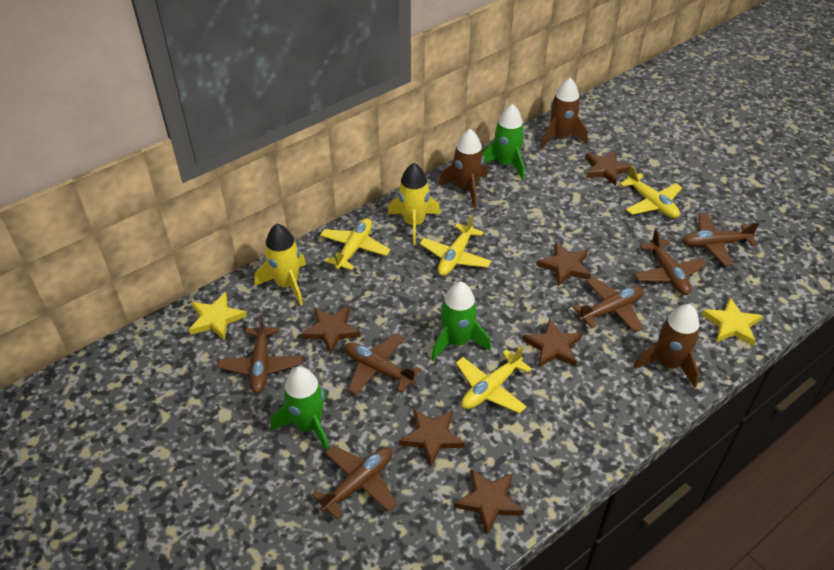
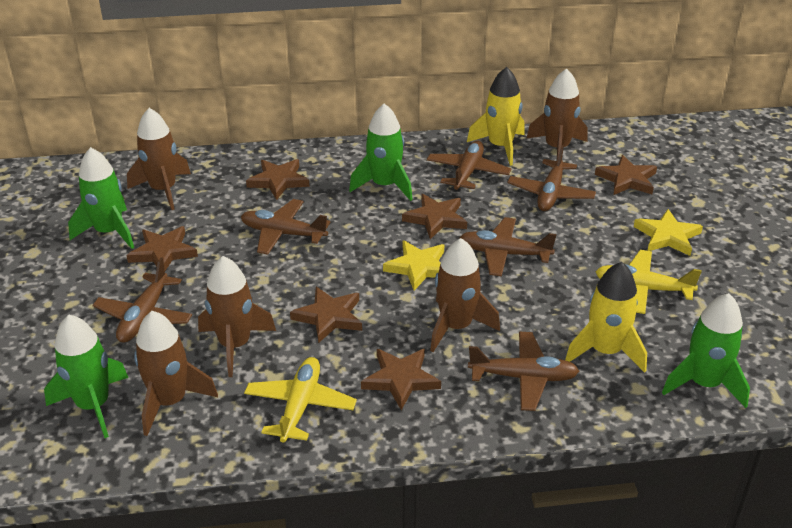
brown rocket: 3 -> 5
green rocket: 3 -> 4
yellow plane: 4 -> 2

